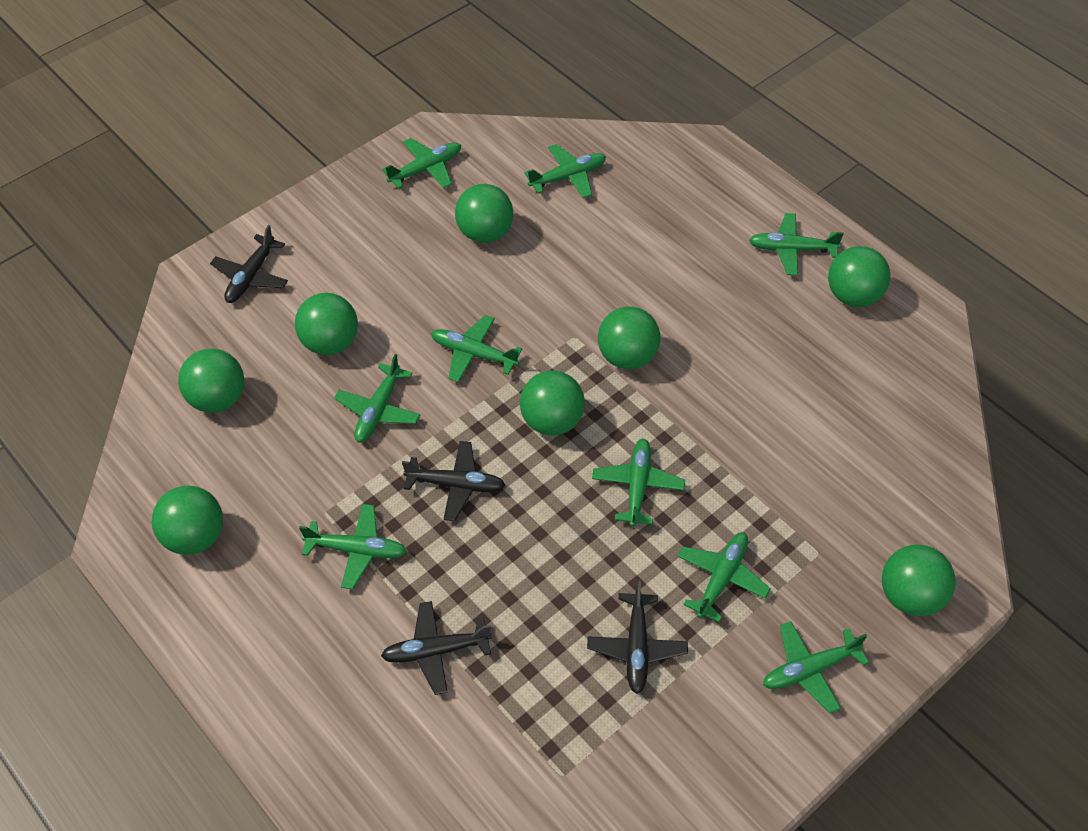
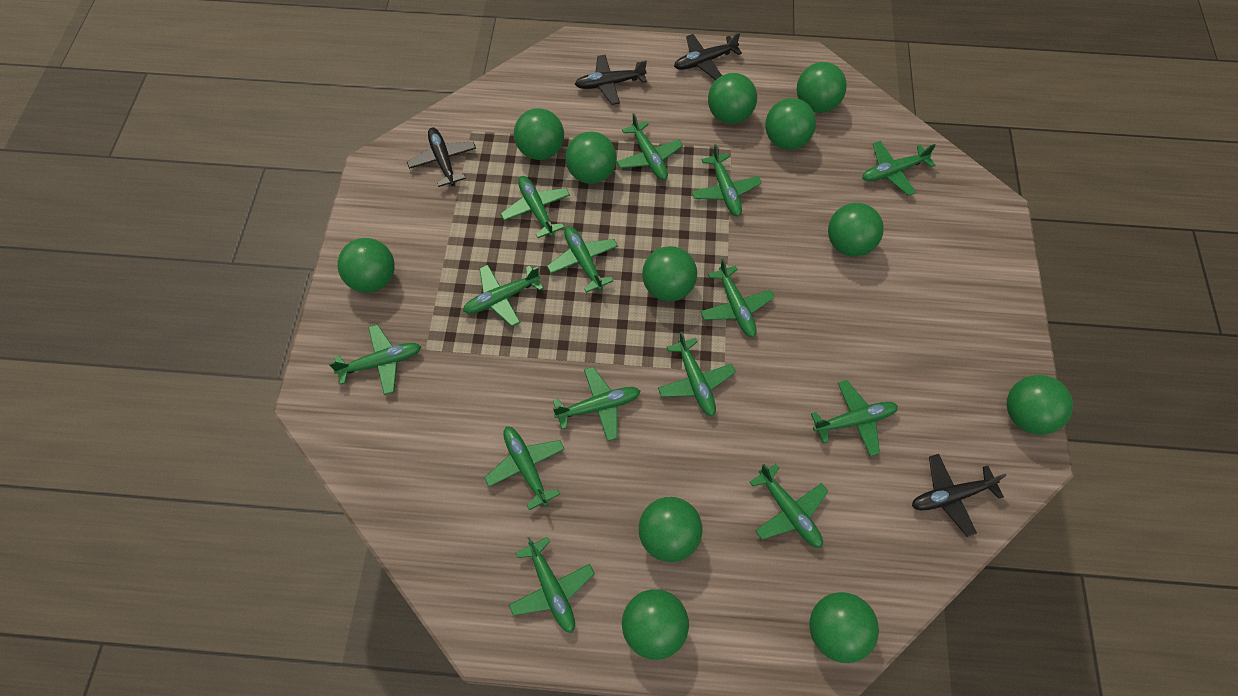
green ball: 8 -> 12
green plane: 9 -> 14

